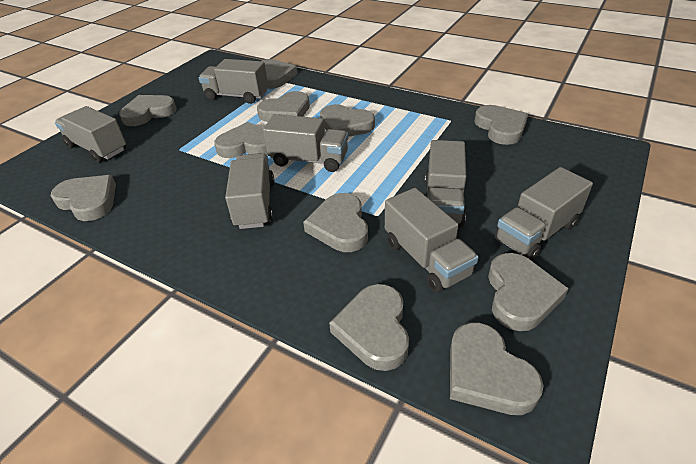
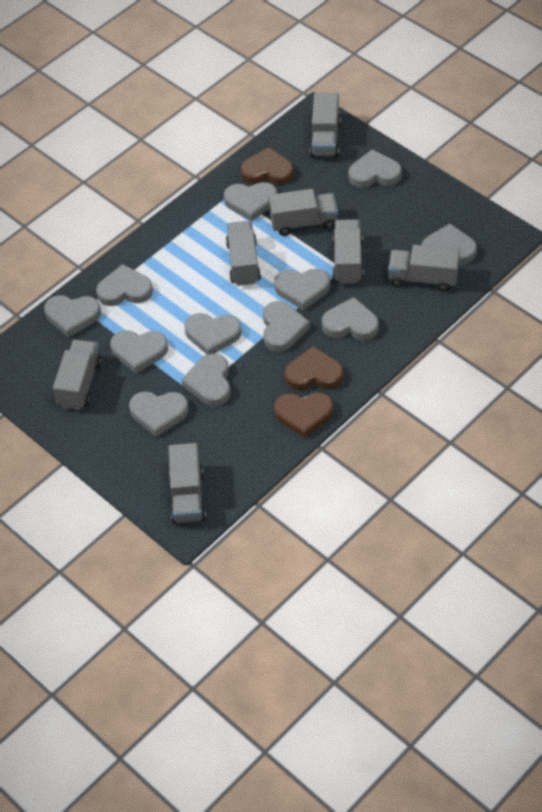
brown heart: 0 -> 3
grey heart: 11 -> 12

